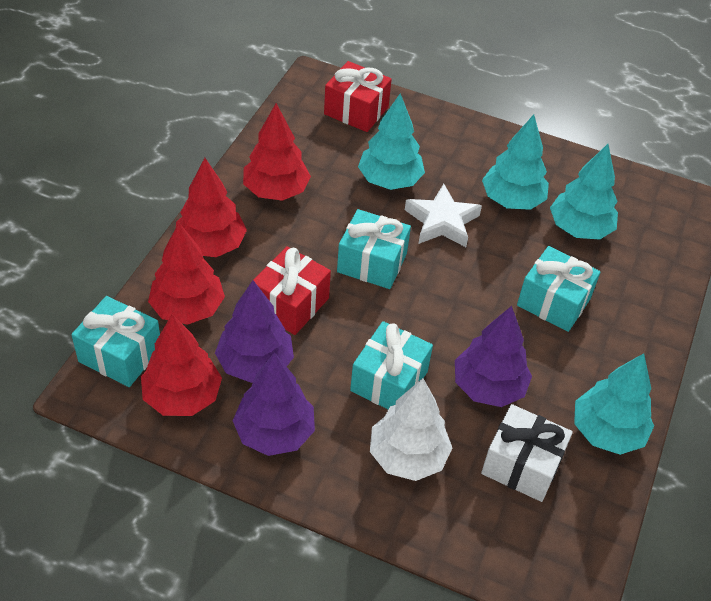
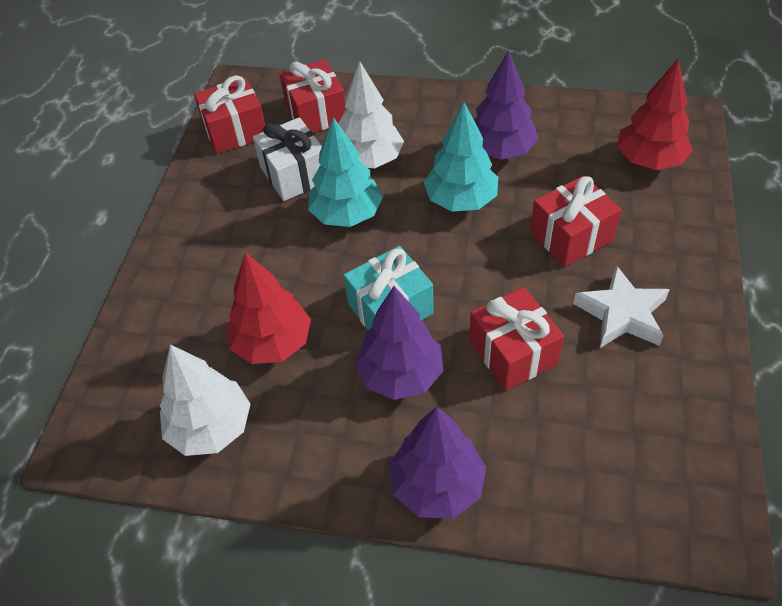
red gift: 2 -> 4
red tree: 4 -> 2
turquoise gift: 4 -> 1
turquoise tree: 4 -> 2
white tree: 1 -> 2

